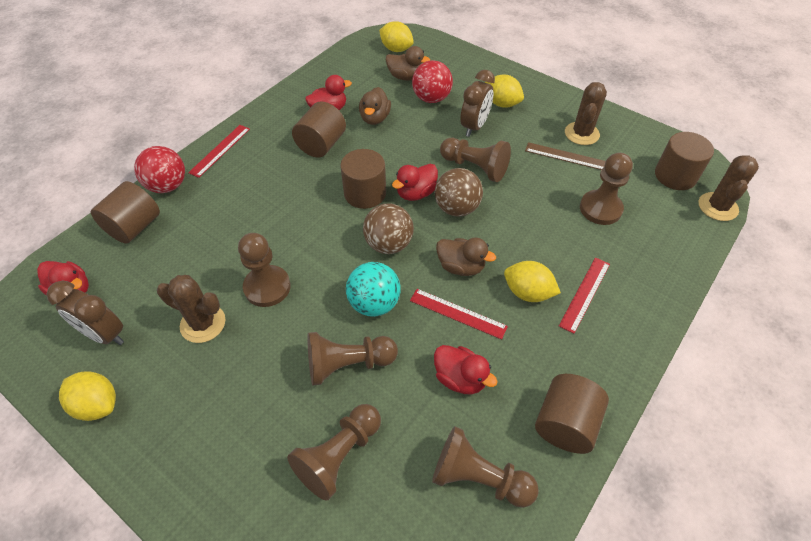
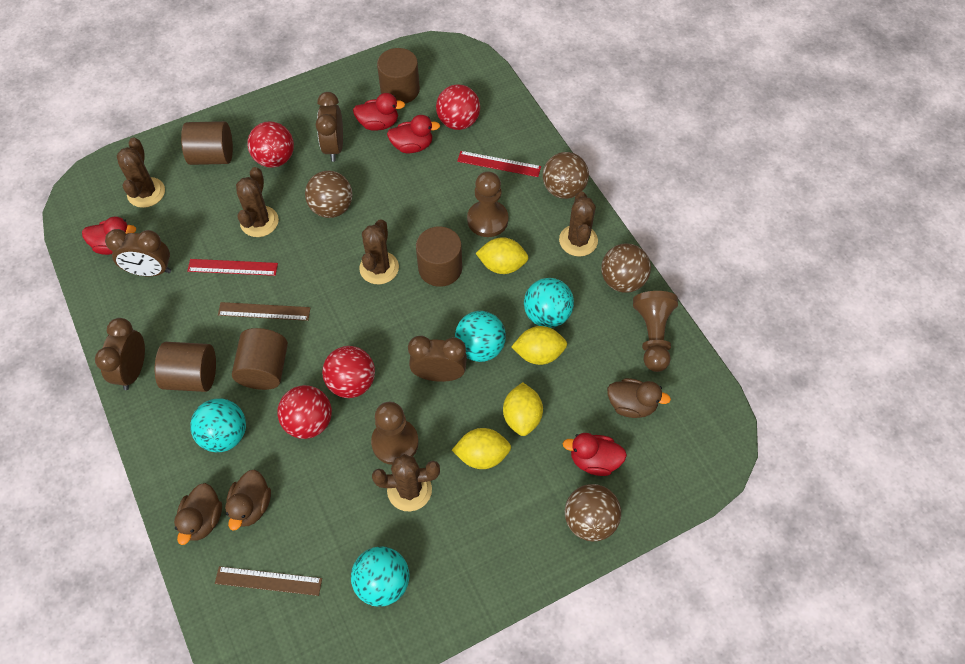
brown ball: 2 -> 4
brown cactus: 3 -> 5
brown clock: 2 -> 4
brown pawn: 6 -> 3
brown ruler: 1 -> 2
red ball: 2 -> 4
red ruler: 3 -> 2
turquoise ball: 1 -> 4

